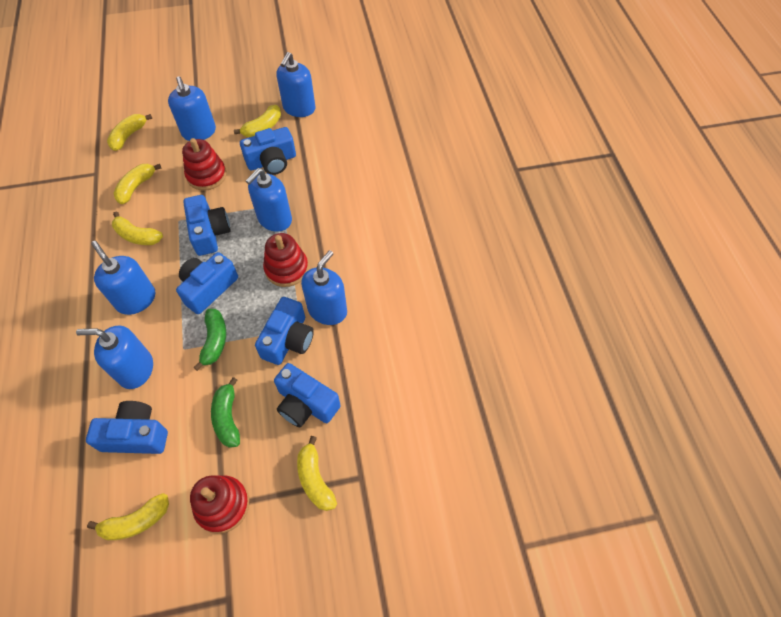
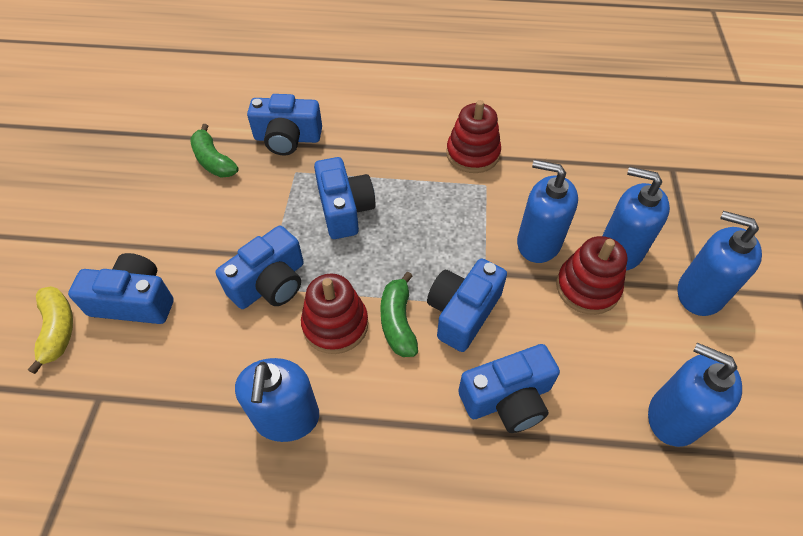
blue soap dispenser: 6 -> 5
yellow banana: 6 -> 1

